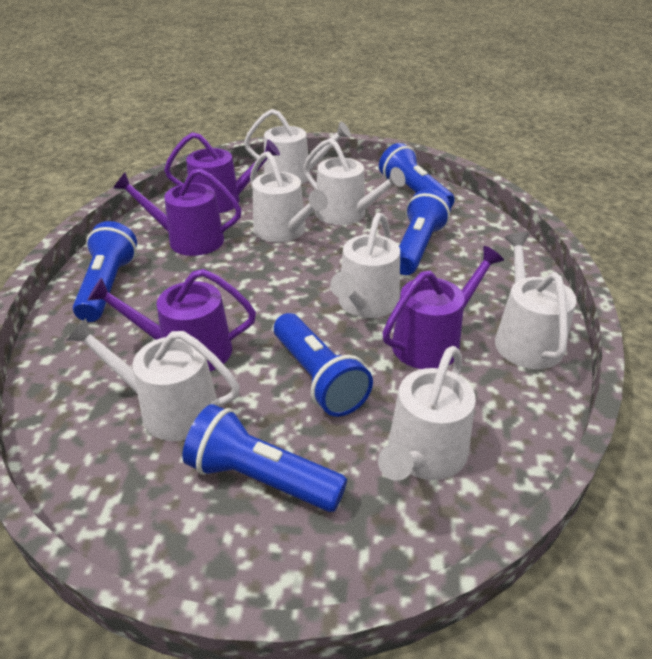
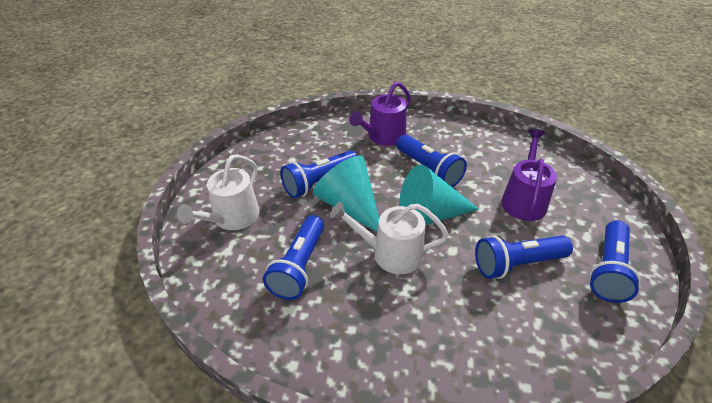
purple watering can: 4 -> 2
turquoise cone: 0 -> 2
white watering can: 7 -> 2

